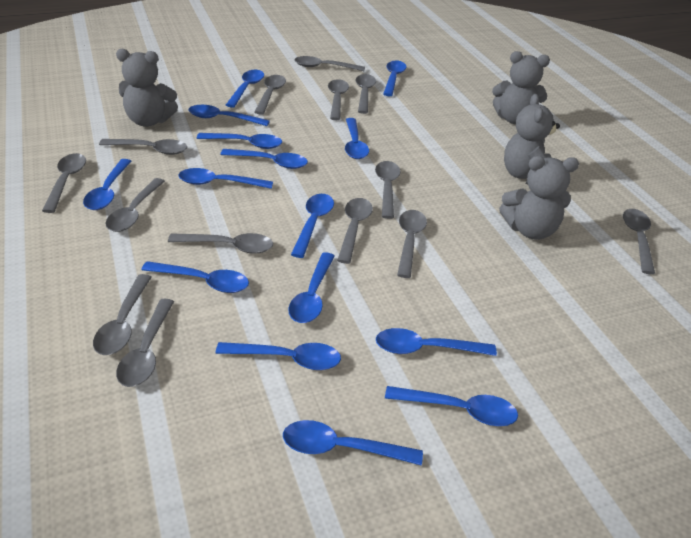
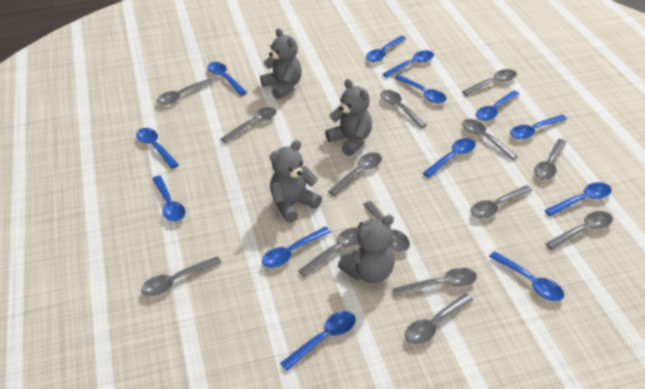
blue spoon: 15 -> 13

